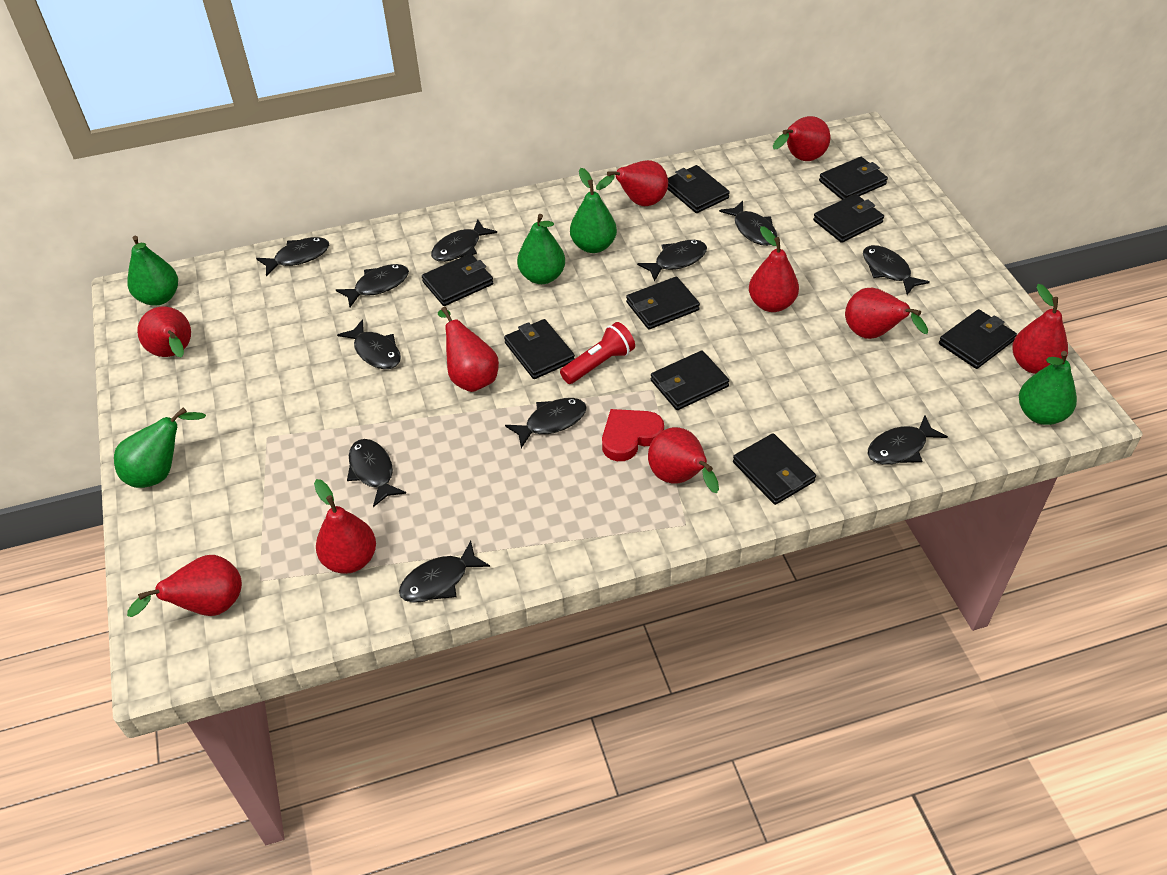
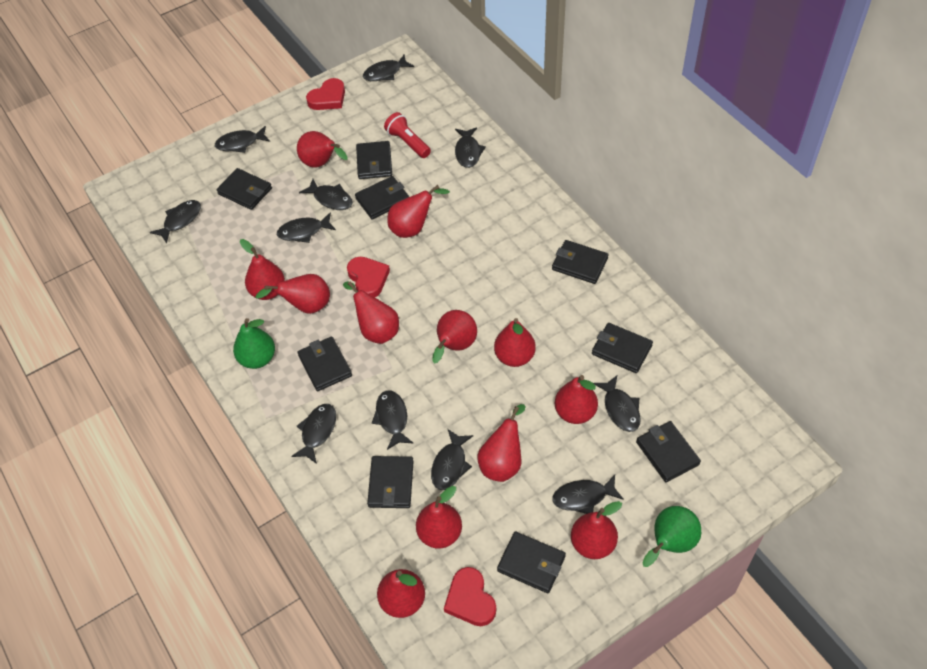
green pear: 5 -> 2
red heart: 1 -> 3
red pear: 10 -> 12

